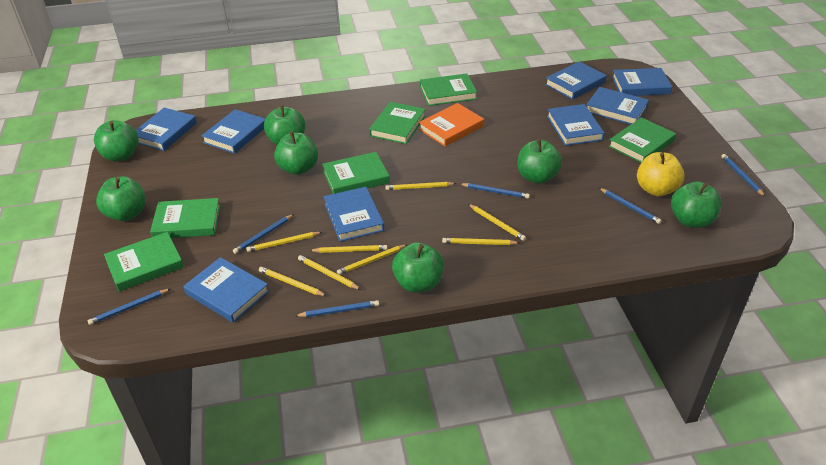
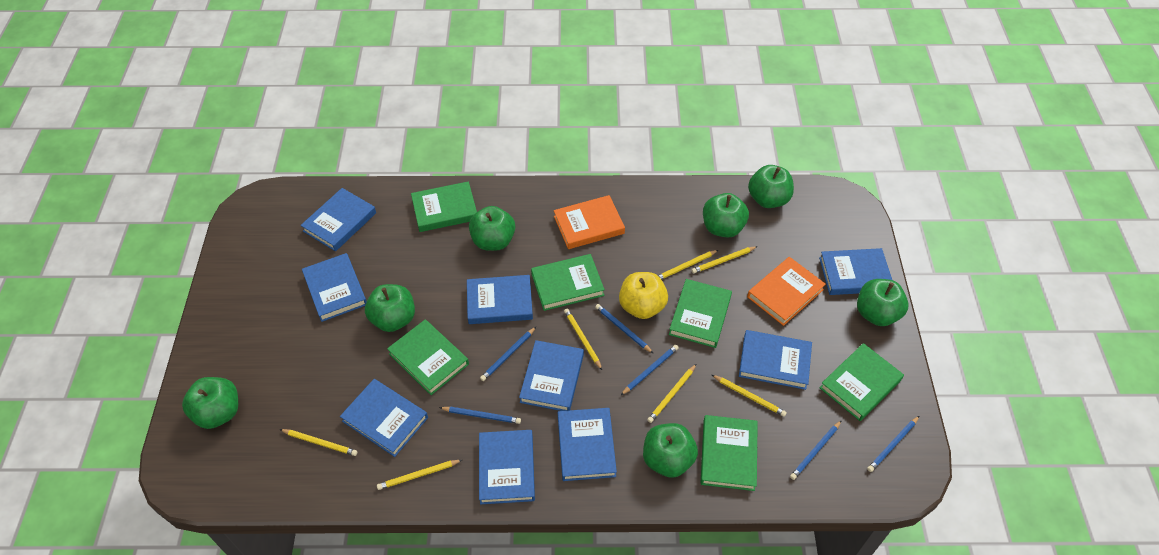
blue book: 8 -> 9
orange book: 1 -> 2
yellow pencil: 8 -> 7

